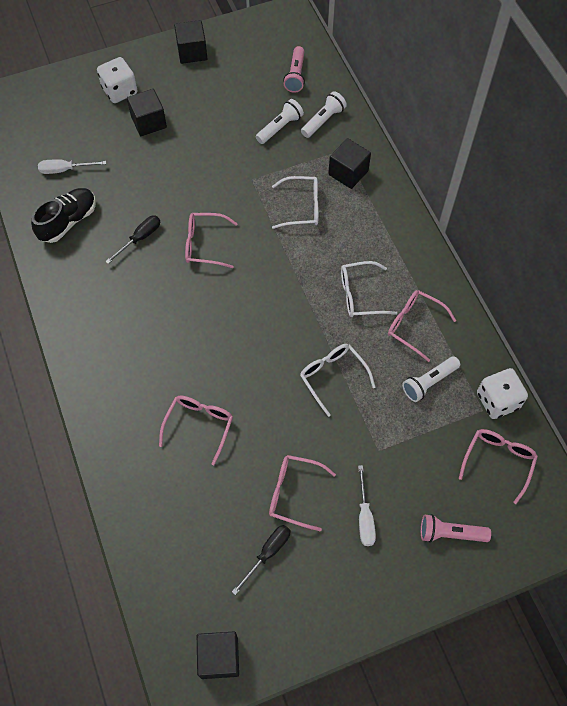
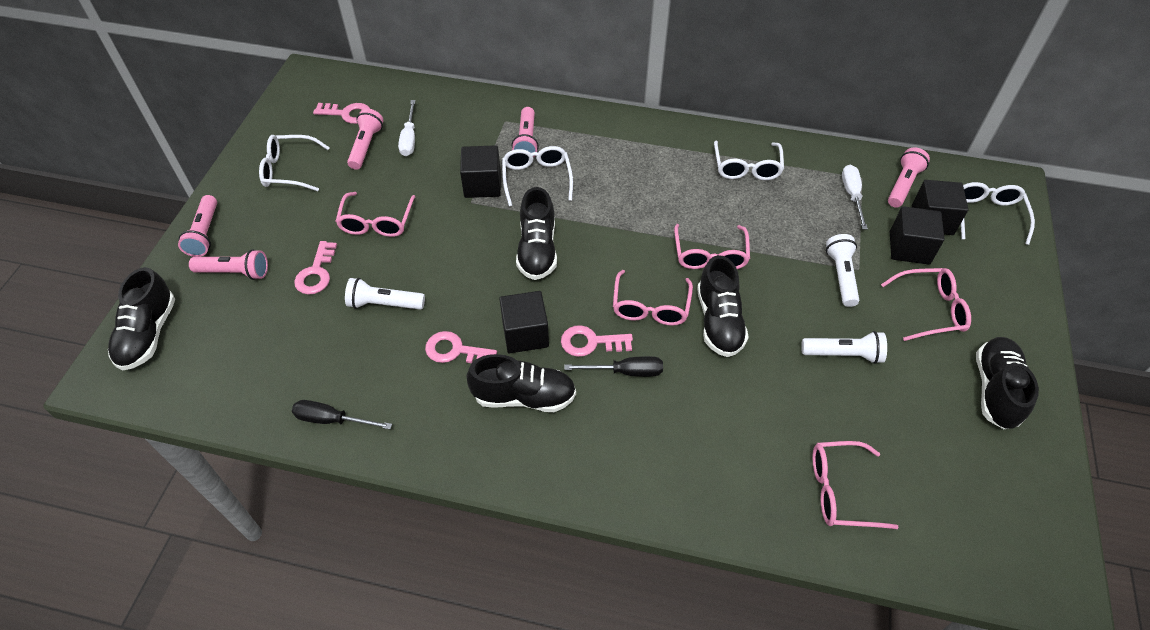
black shoe: 1 -> 5
pink flashlight: 2 -> 5
pink key: 0 -> 4
white dice: 2 -> 0
white glasses: 3 -> 4

